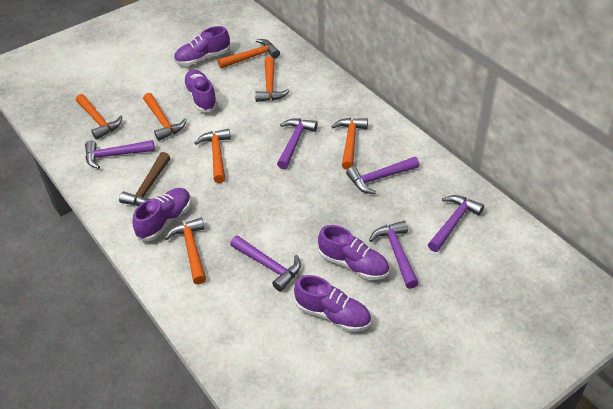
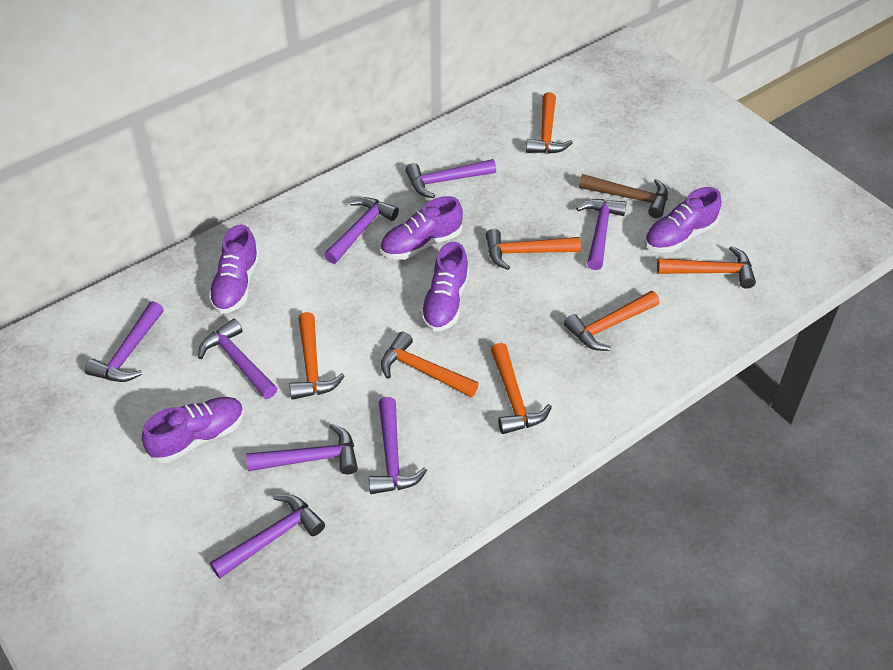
purple hammer: 6 -> 8

